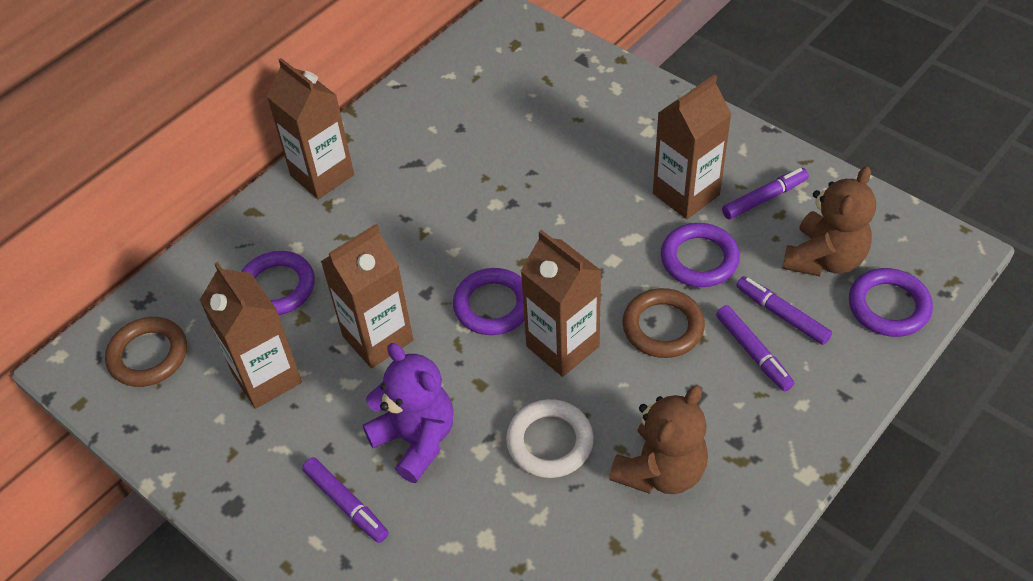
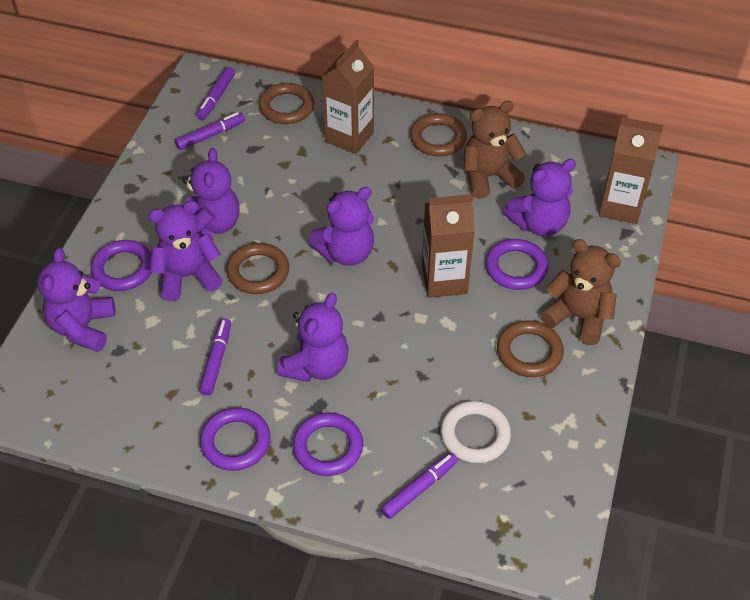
brown carton: 5 -> 3
brown ring: 2 -> 4
purple teddy bear: 1 -> 6

